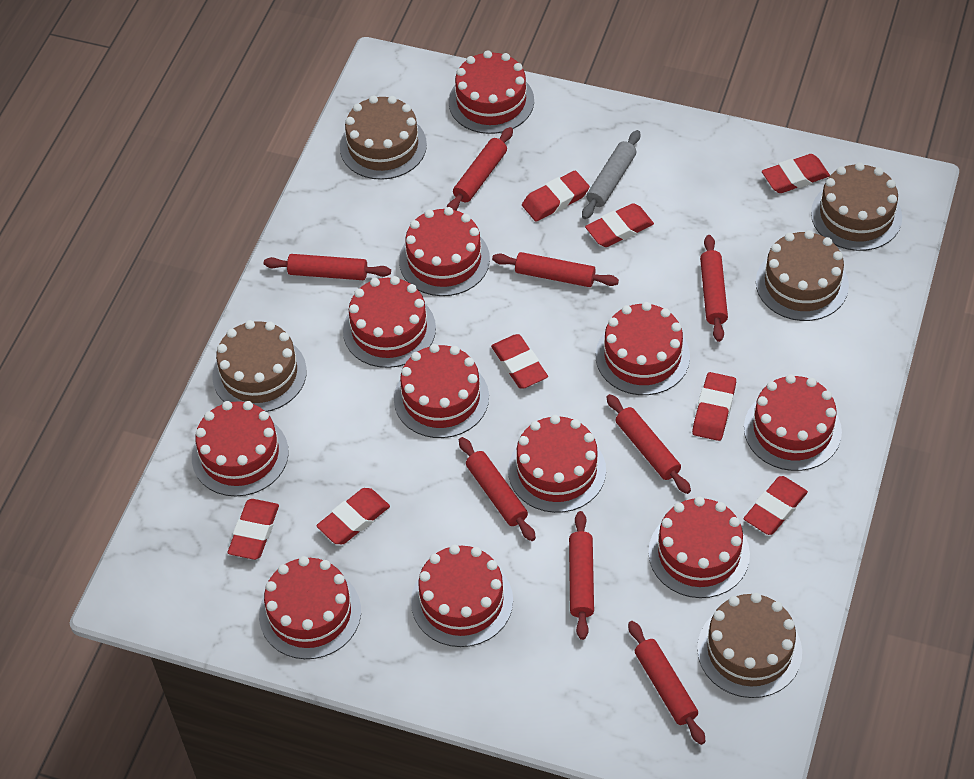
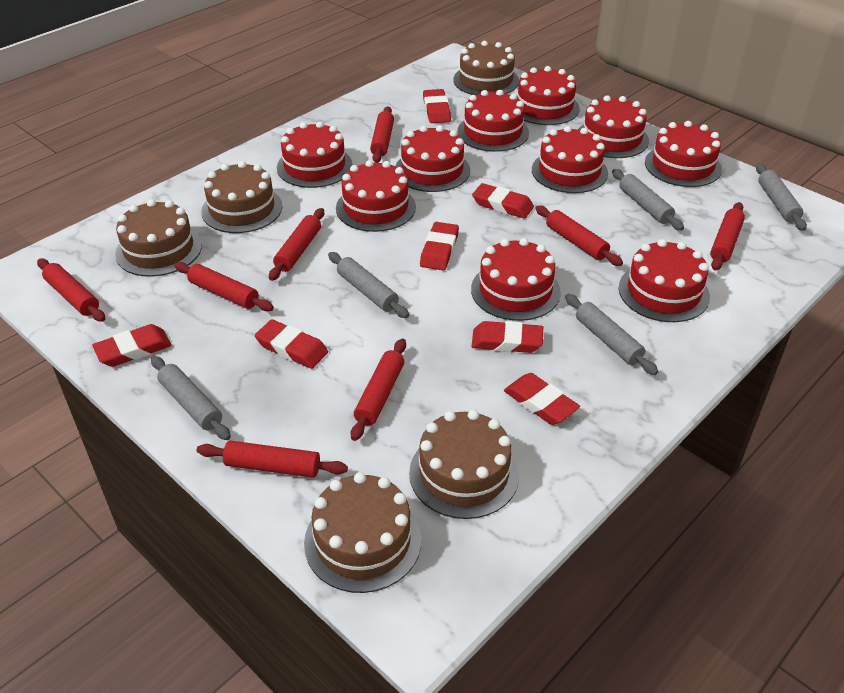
grey rolling pin: 1 -> 5
red cake: 11 -> 10
red eraser: 8 -> 7

